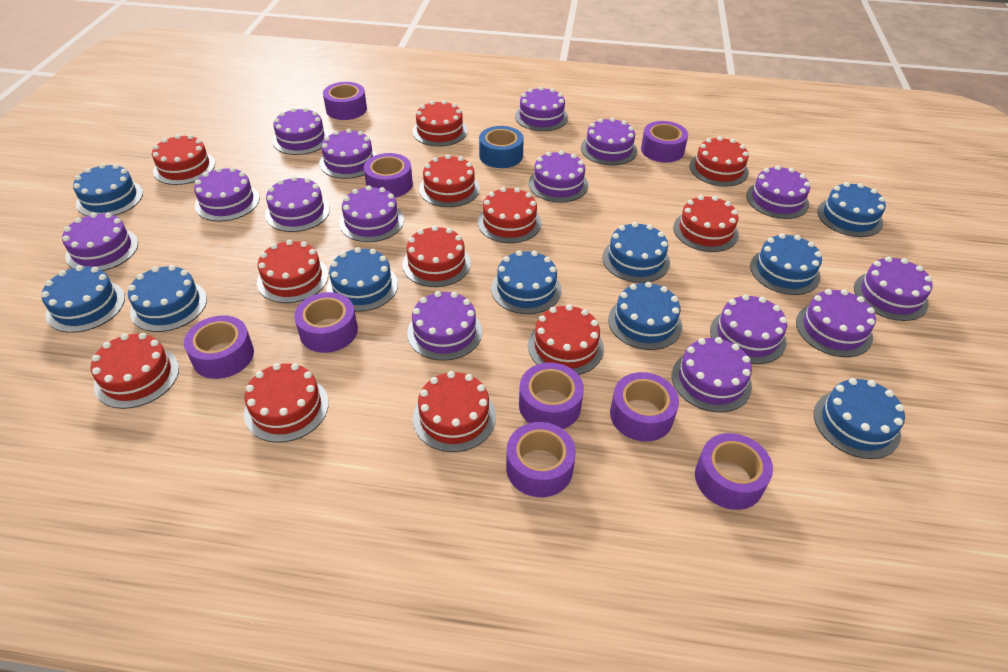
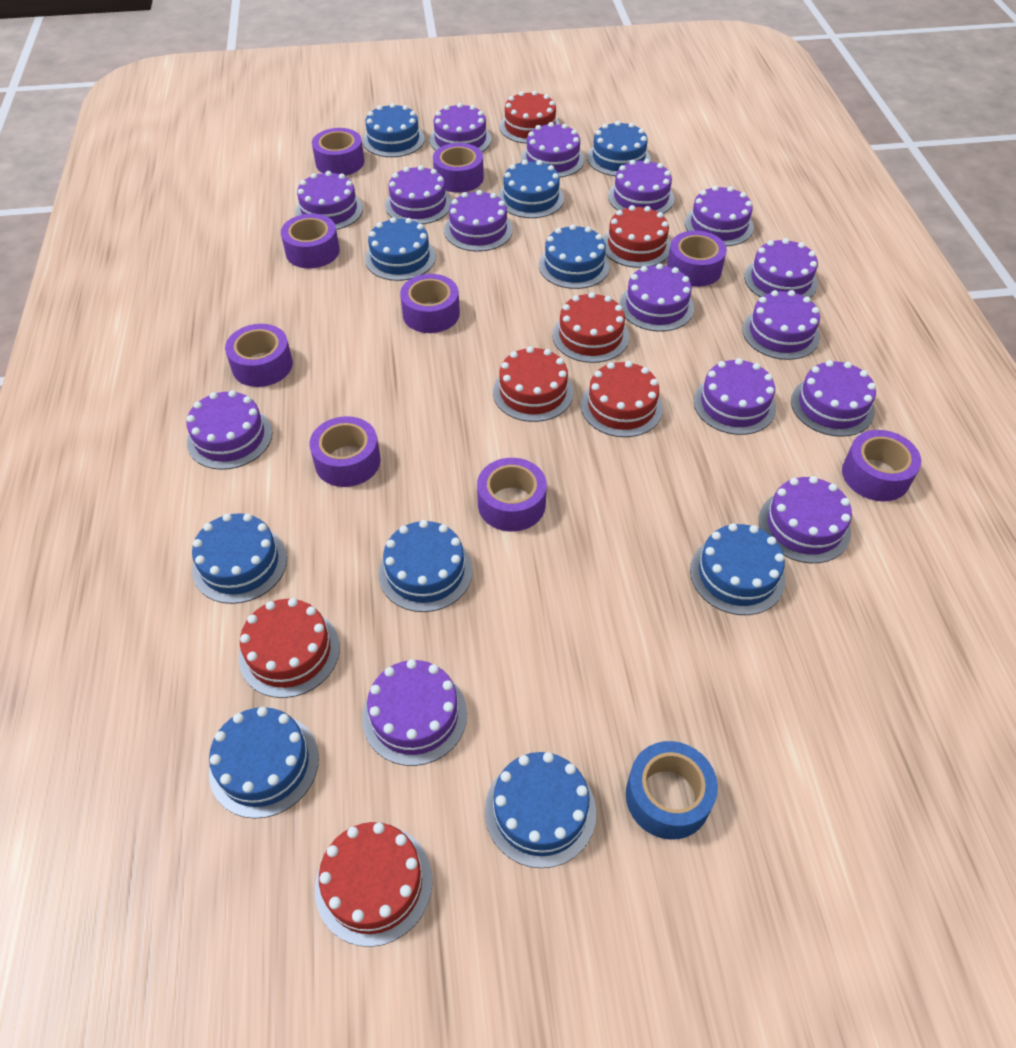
red cake: 12 -> 7

